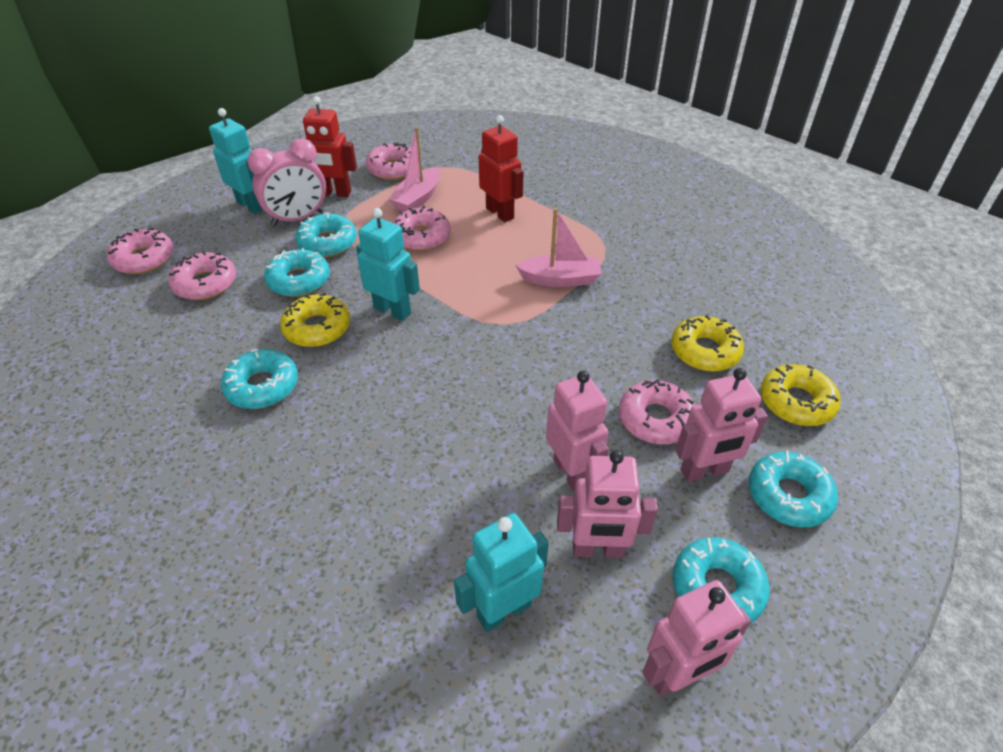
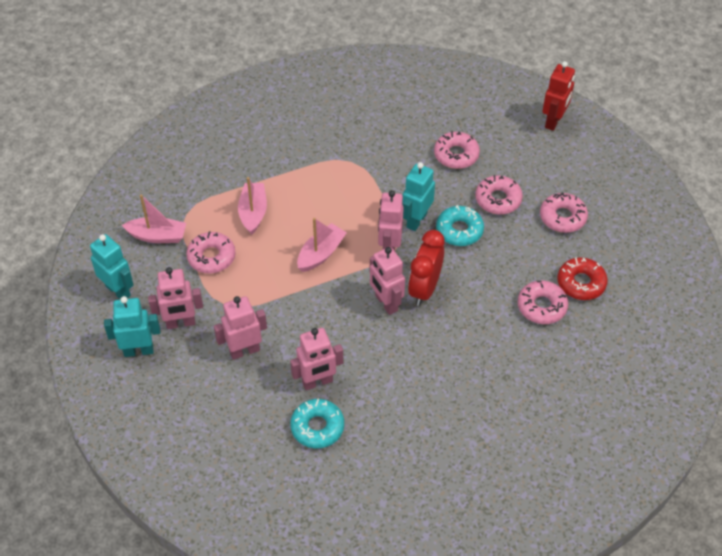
pink boat: 2 -> 3
pink clock: 1 -> 0
pink robot: 4 -> 5
red clock: 0 -> 1
red donut: 0 -> 1
red robot: 2 -> 1
turquoise donut: 5 -> 2
yellow donut: 3 -> 0

